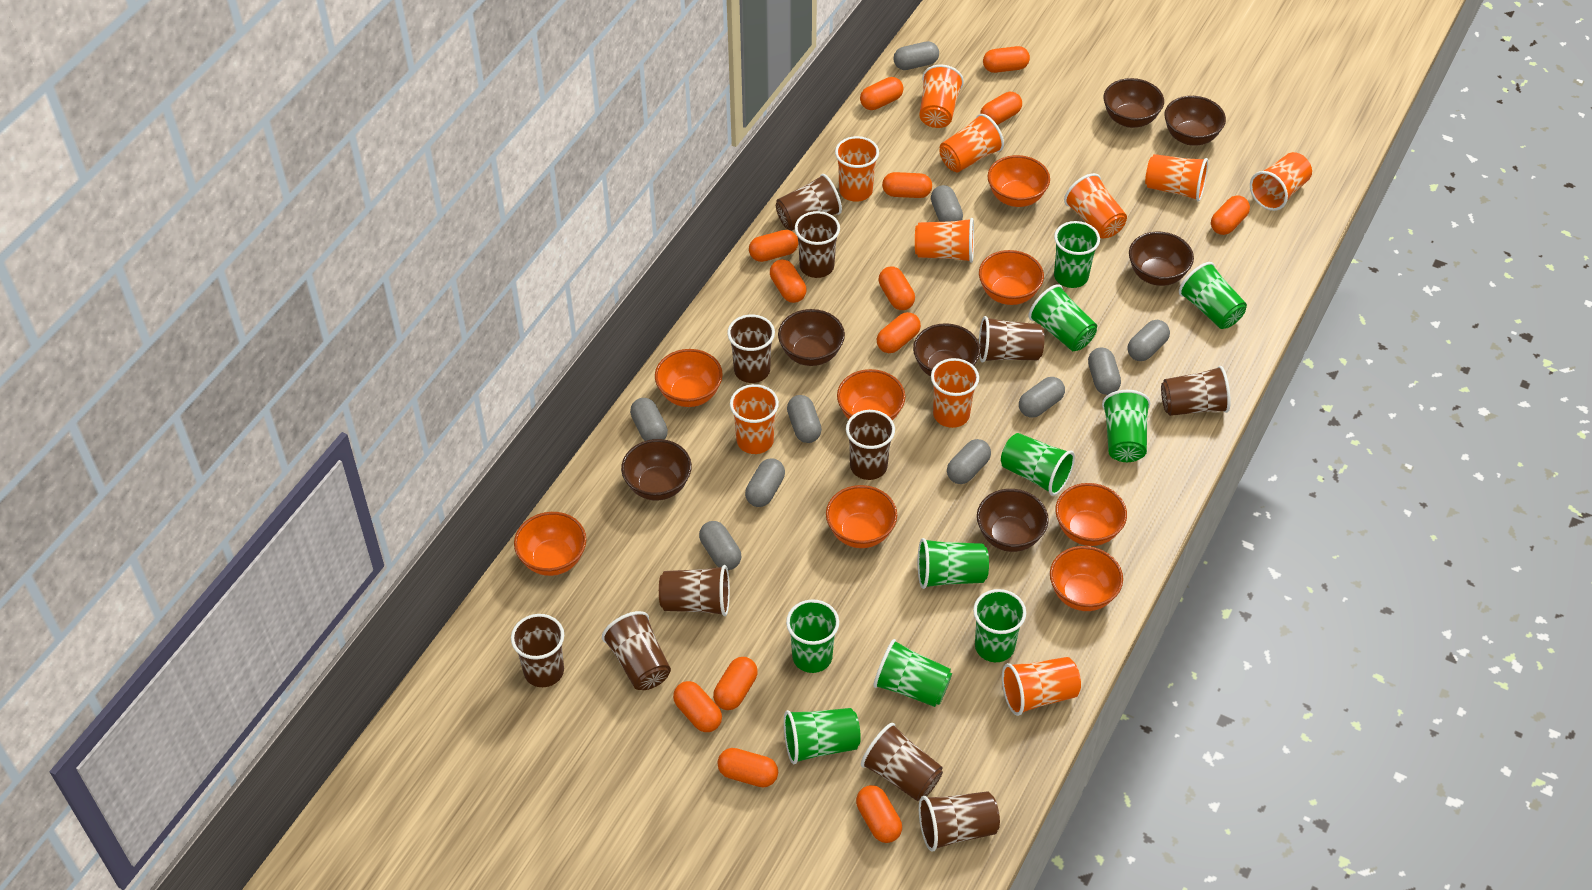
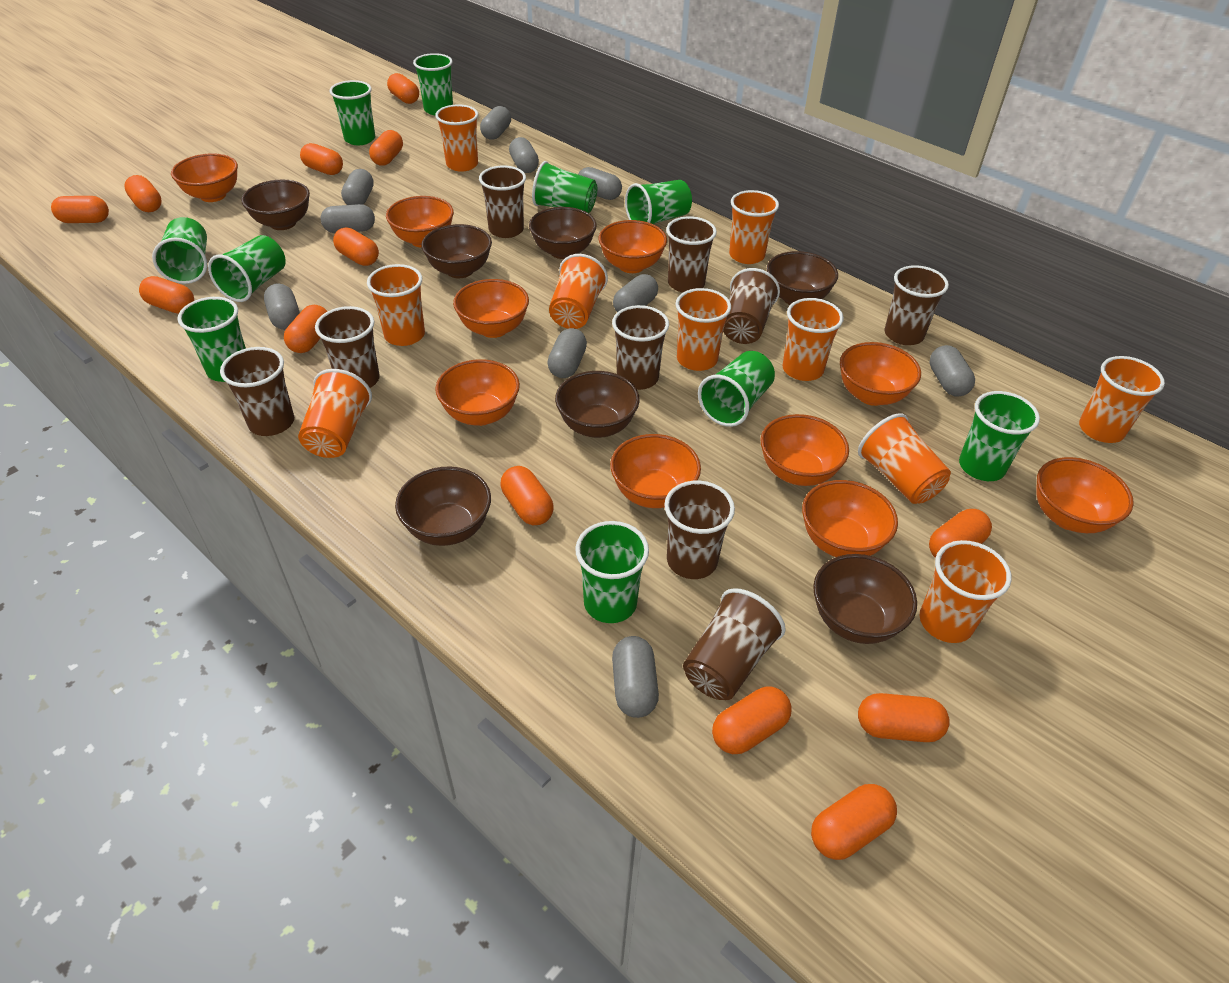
brown cup: 11 -> 9
orange bowl: 8 -> 10

